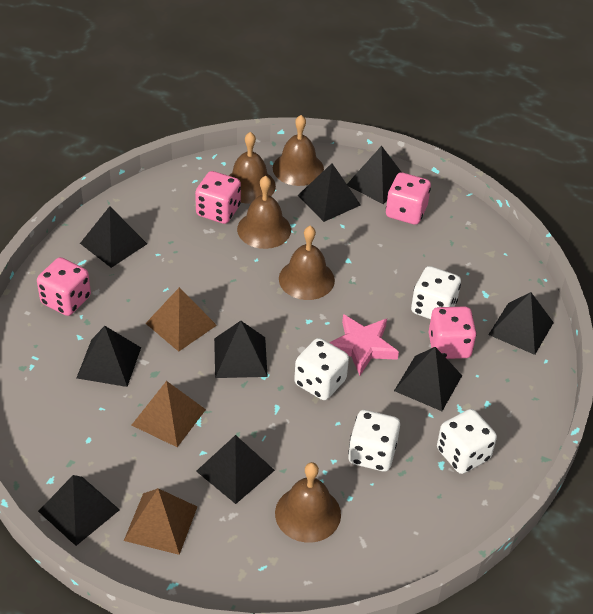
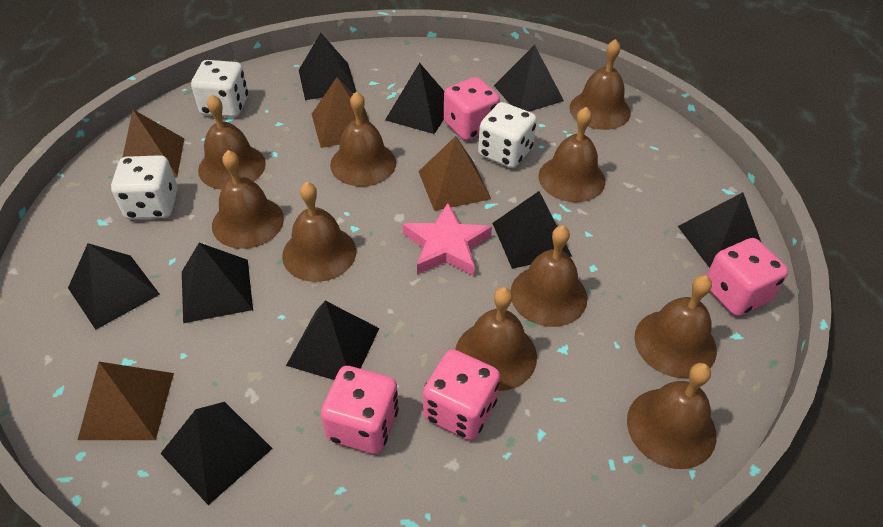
brown bell: 5 -> 10
brown pyramid: 3 -> 4
white dice: 4 -> 3

